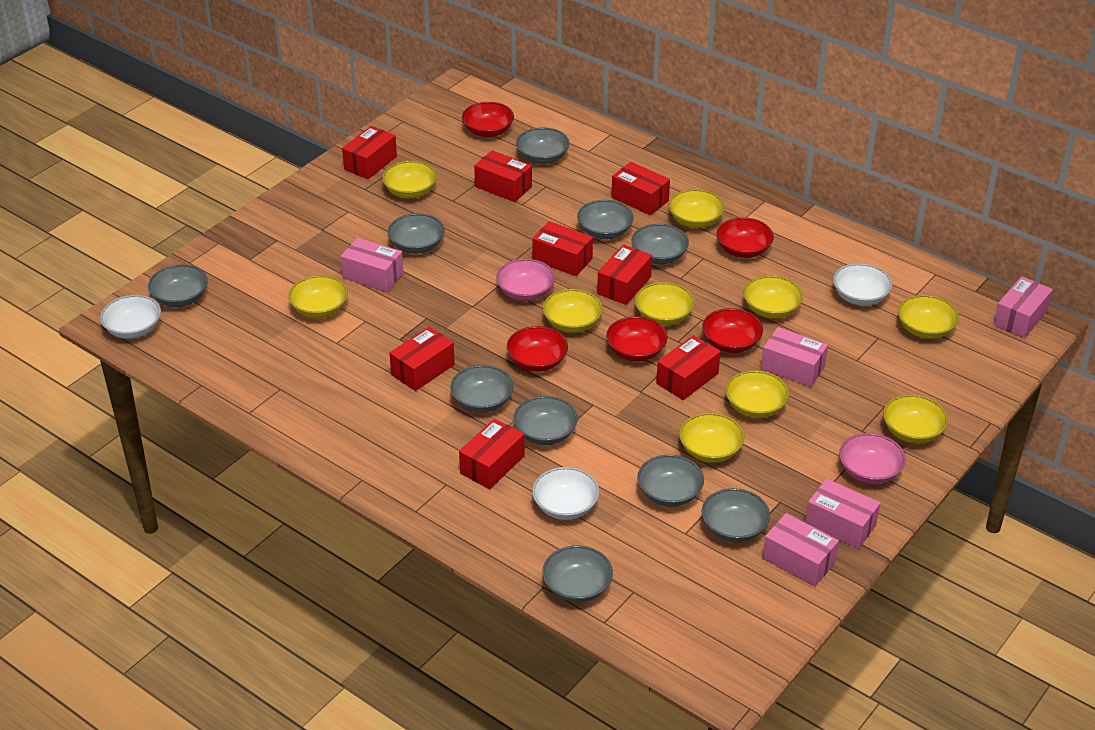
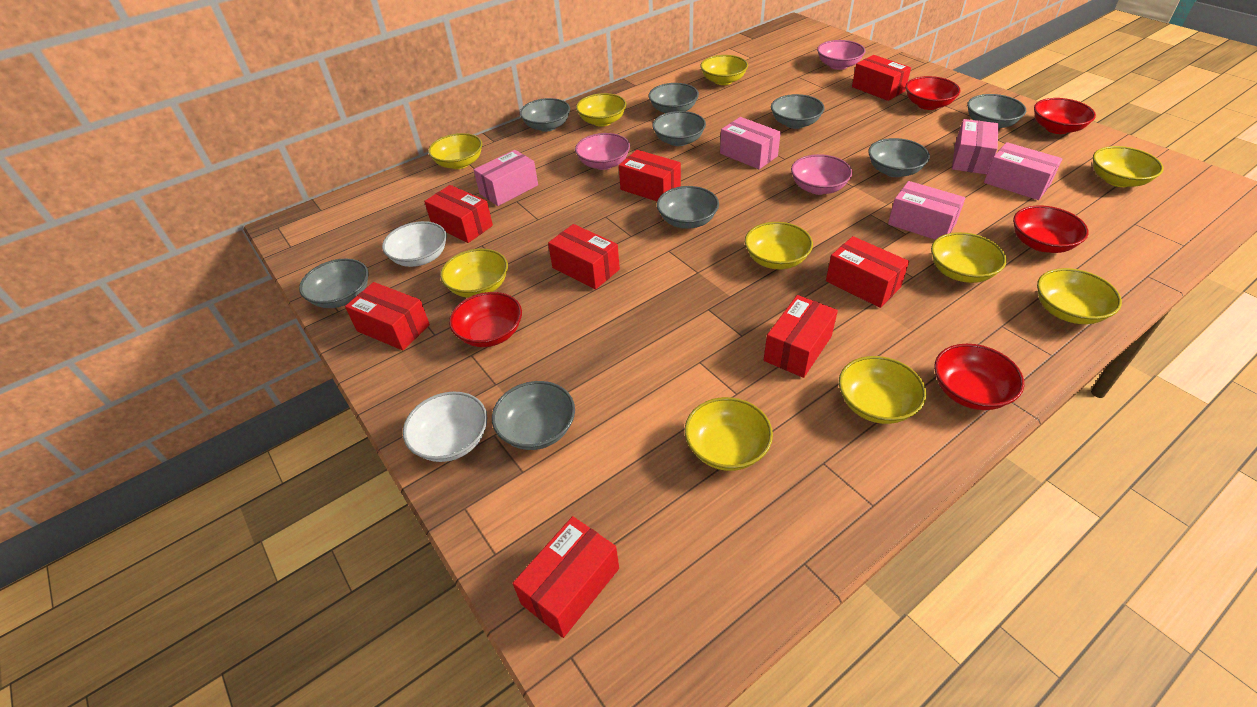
grey bowl: 10 -> 9
pink bowl: 2 -> 3
white bowl: 3 -> 2

